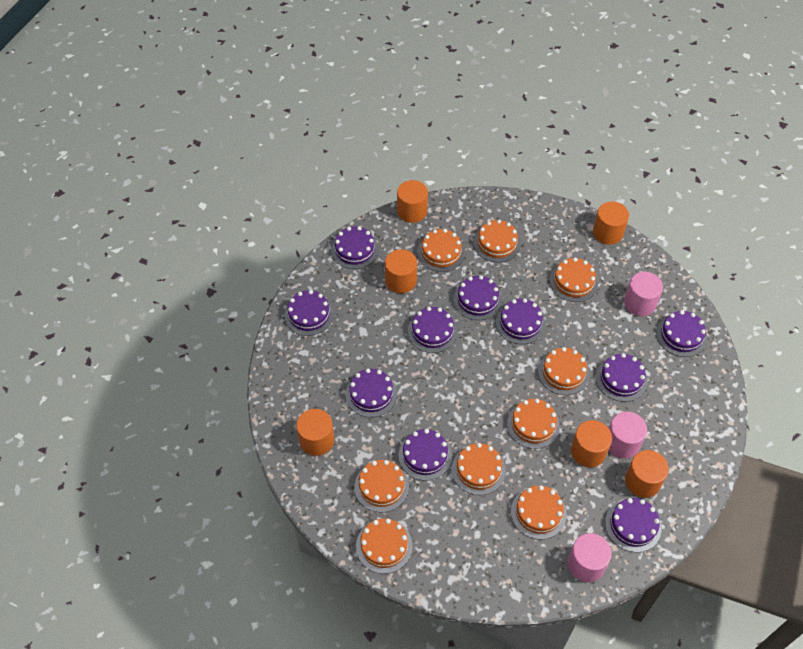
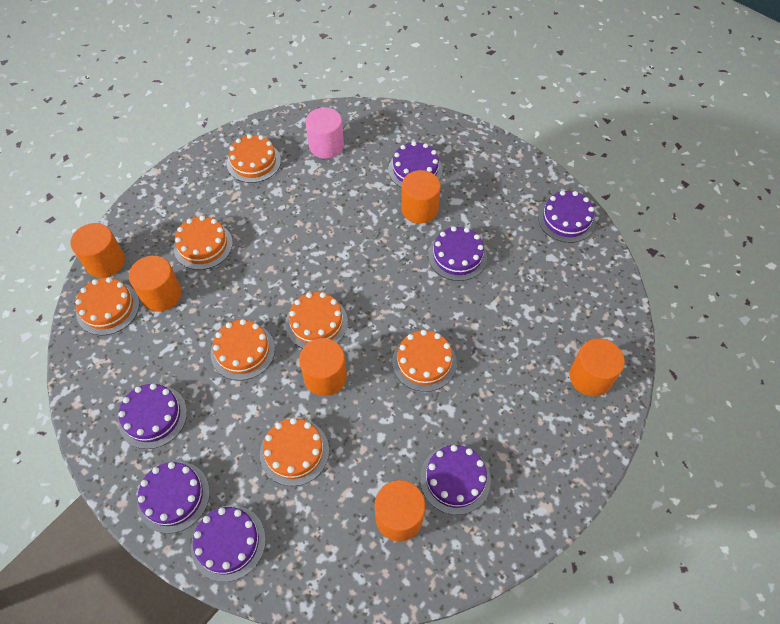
orange cake: 9 -> 7
pink cylinder: 3 -> 1
purple cake: 10 -> 7

